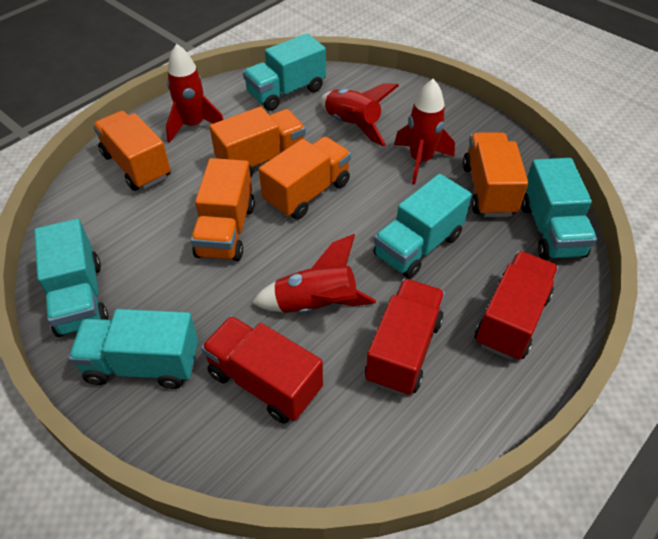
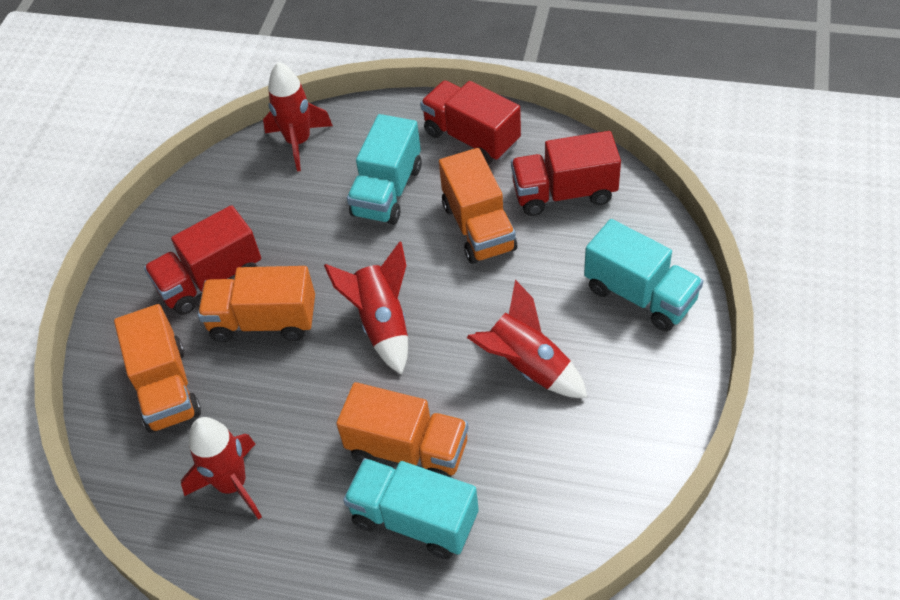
orange truck: 5 -> 4
turquoise truck: 5 -> 3

